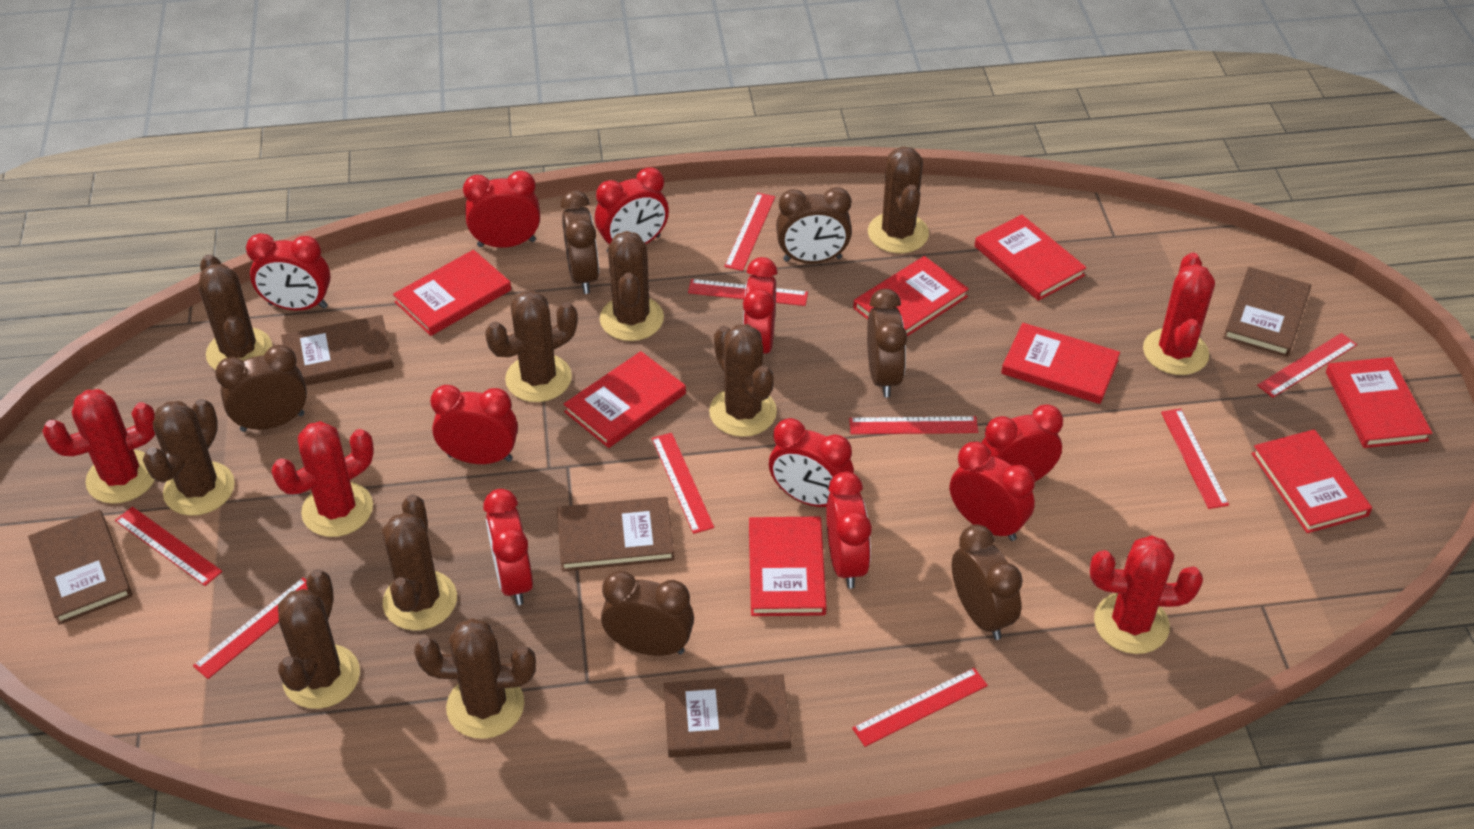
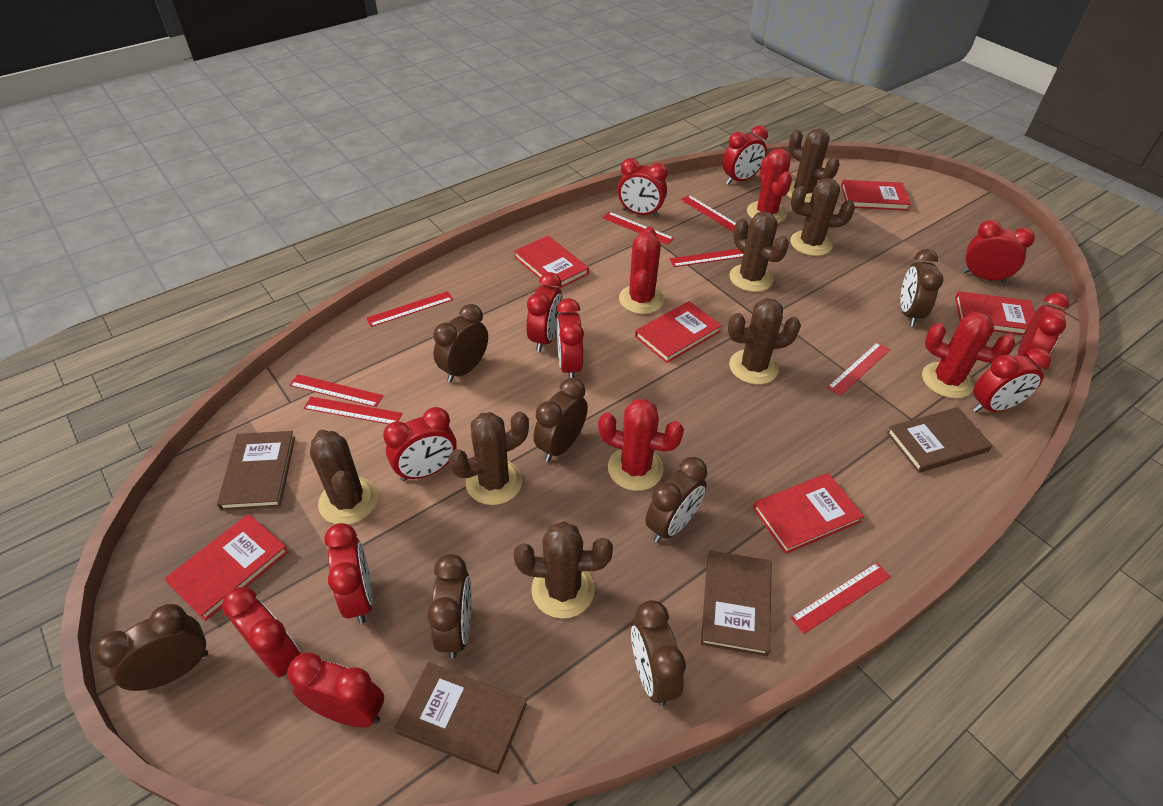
brown book: 5 -> 4
brown cactus: 9 -> 7
brown clock: 6 -> 7
red book: 8 -> 6
red clock: 10 -> 11
red ruler: 9 -> 8

